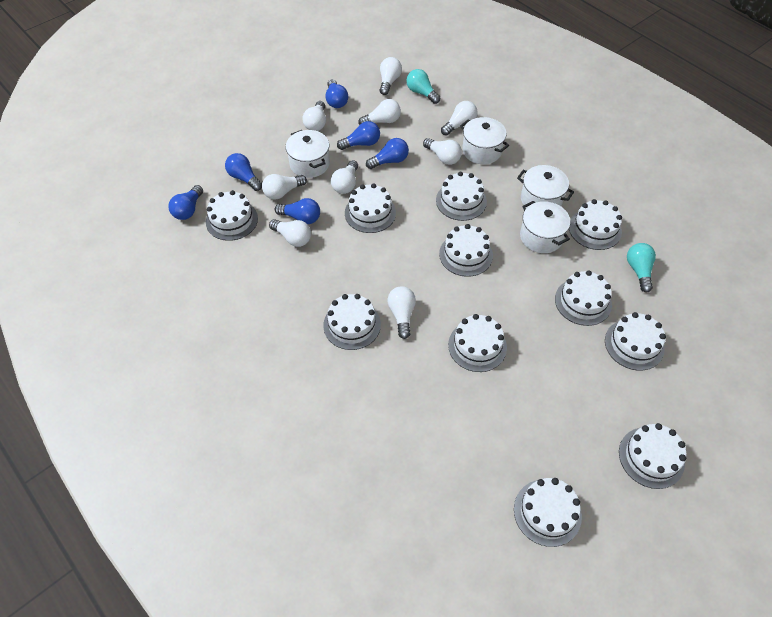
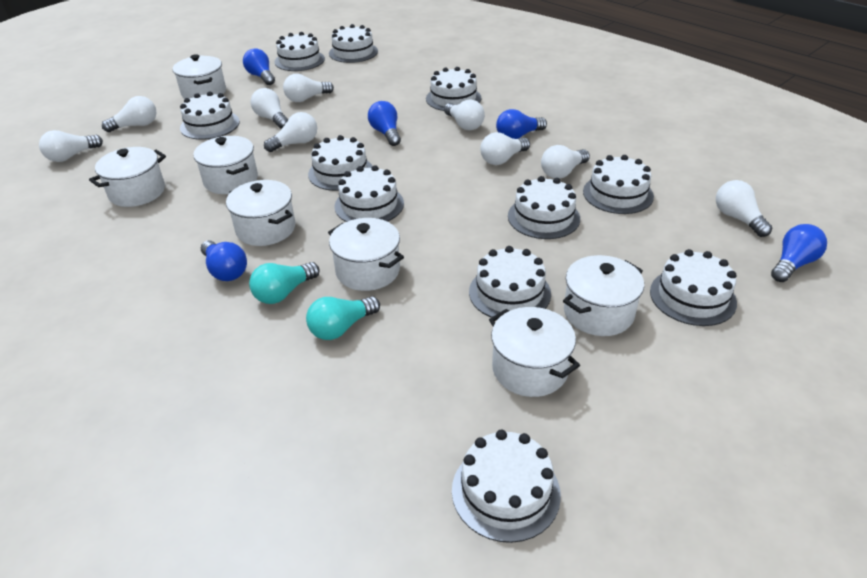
blue light bulb: 6 -> 5
white pot: 4 -> 7

